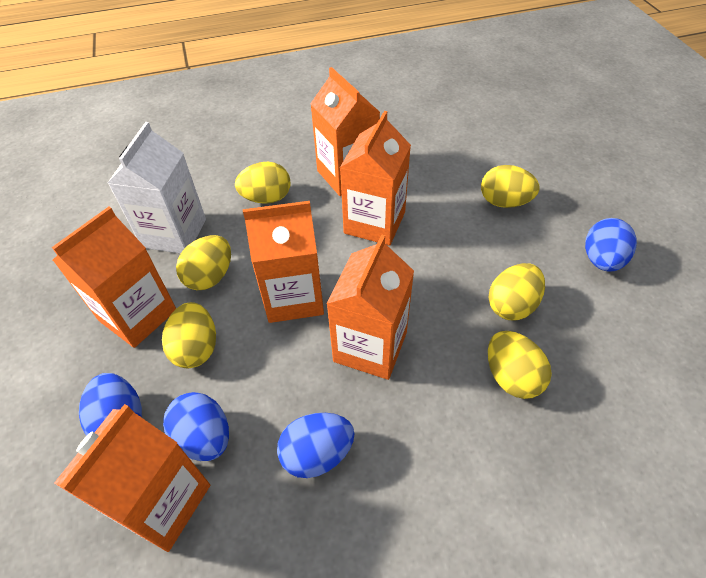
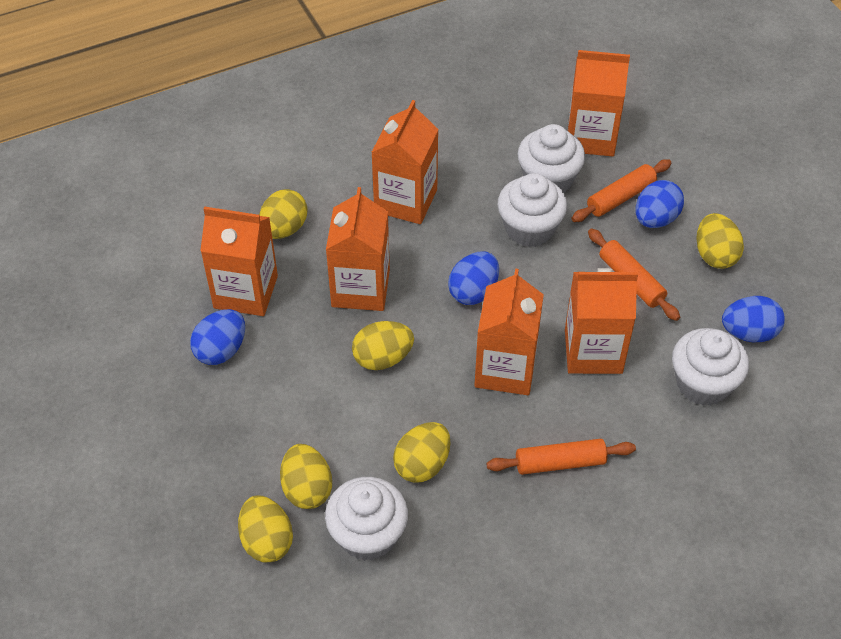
orange rolling pin: 0 -> 3
white carton: 1 -> 0
white cupcake: 0 -> 4

